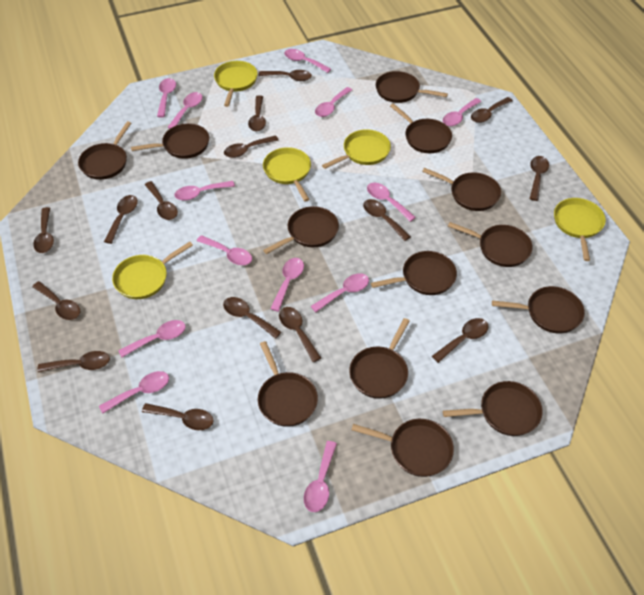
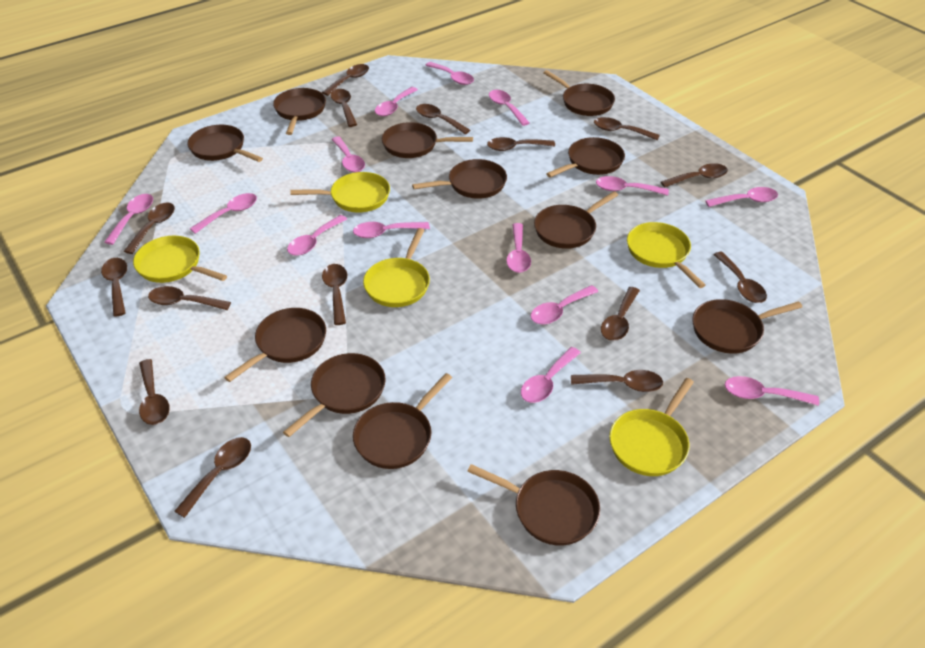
brown pan: 13 -> 12
pink spoon: 13 -> 14

